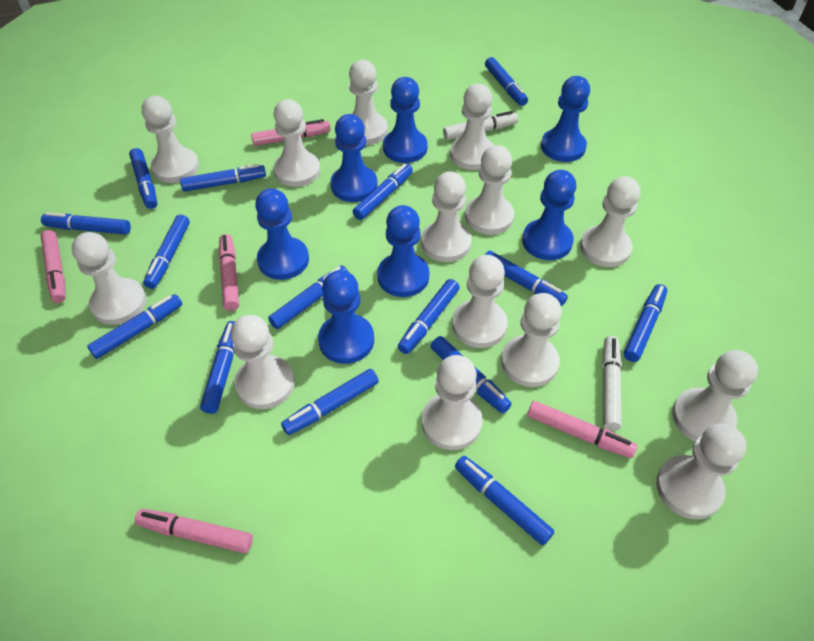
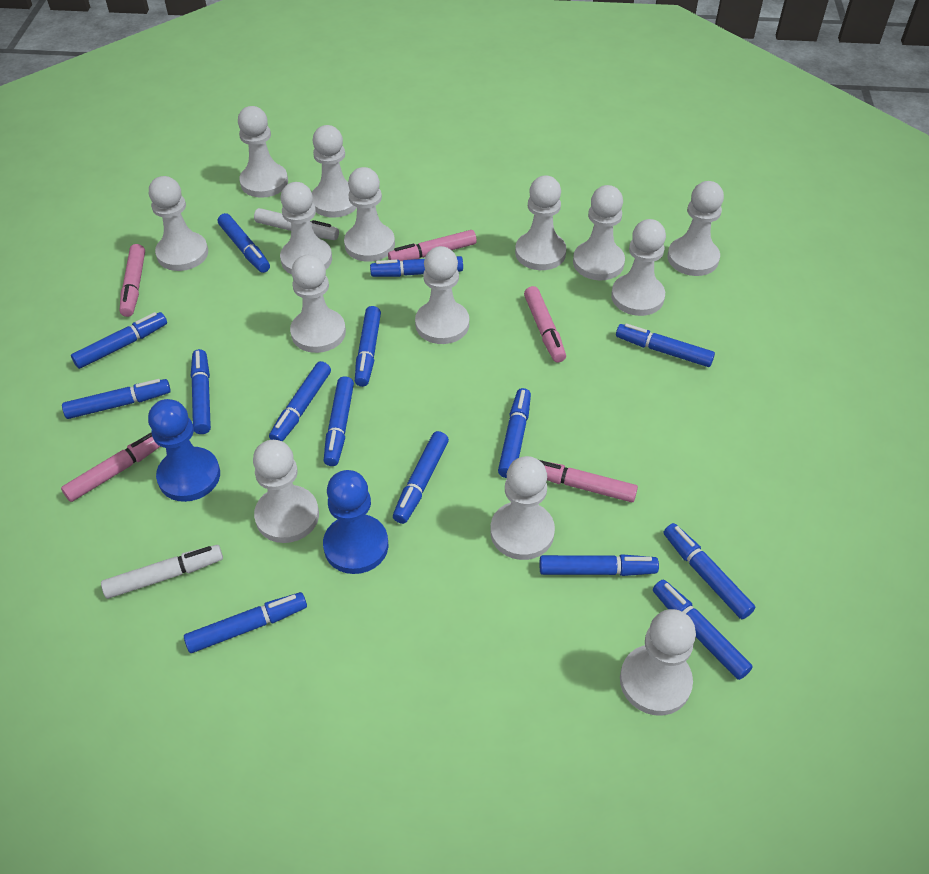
blue pawn: 7 -> 2

